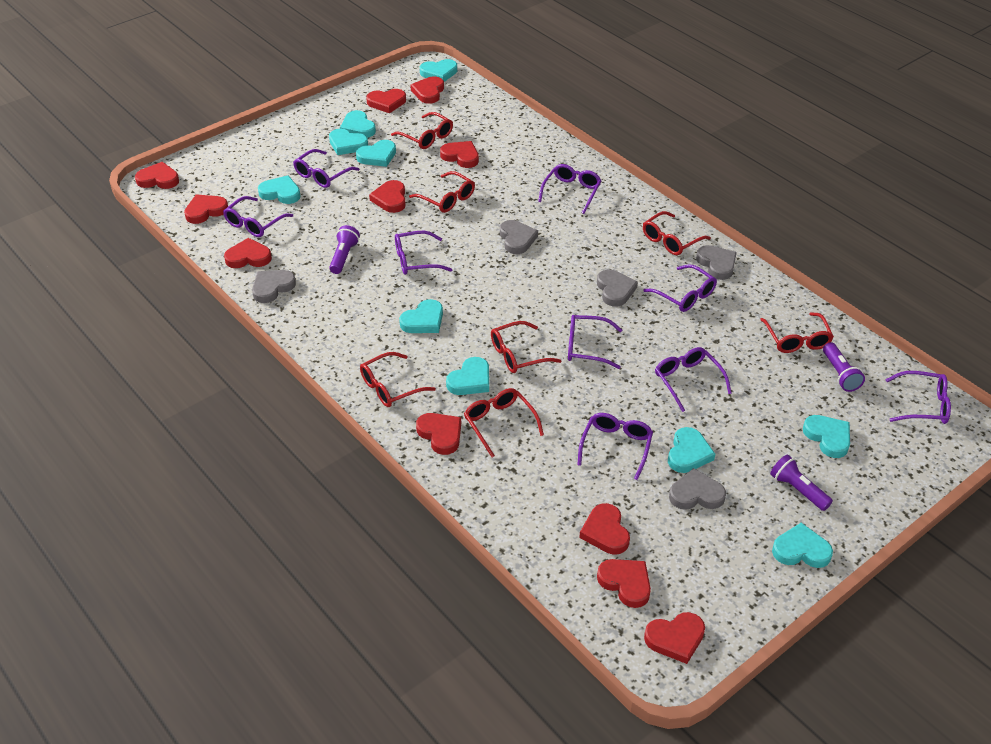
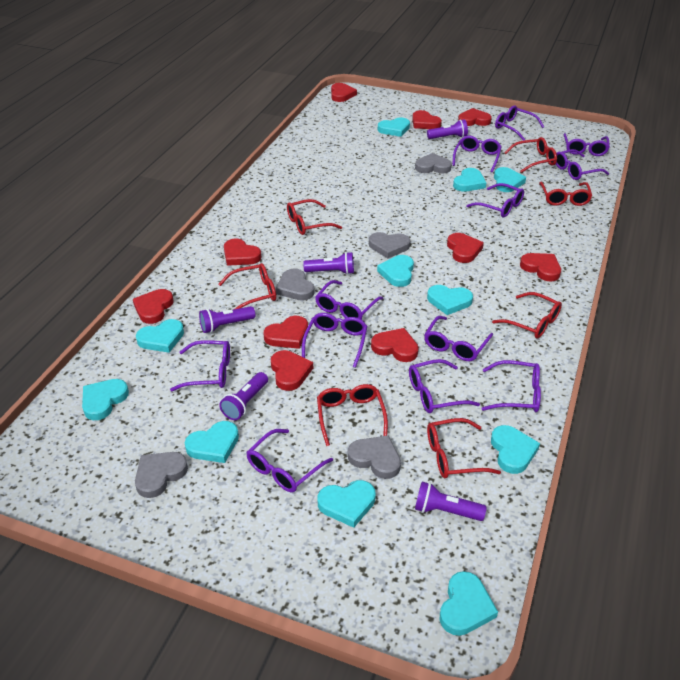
purple flashlight: 3 -> 5
purple glasses: 9 -> 12
red heart: 11 -> 10
turquoise heart: 10 -> 11

